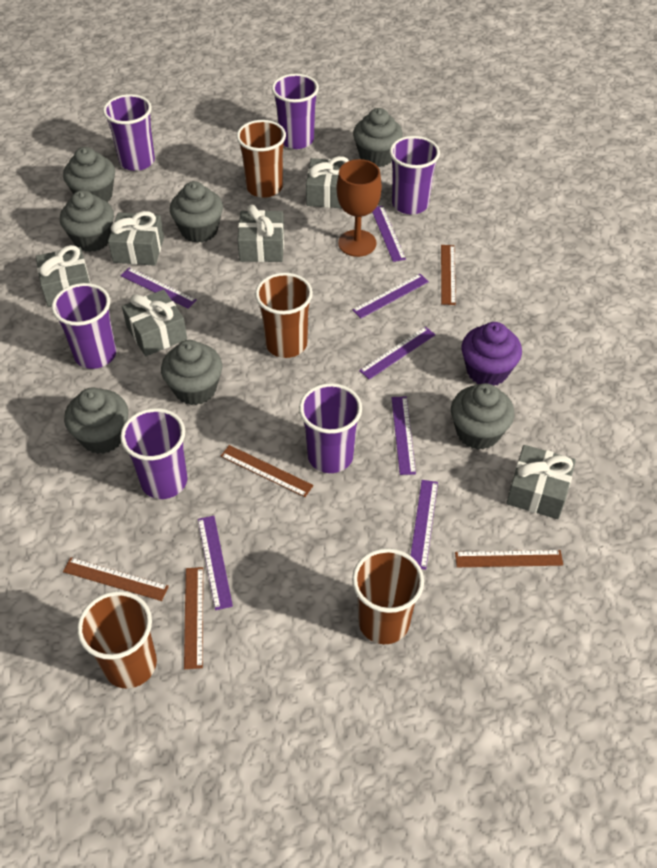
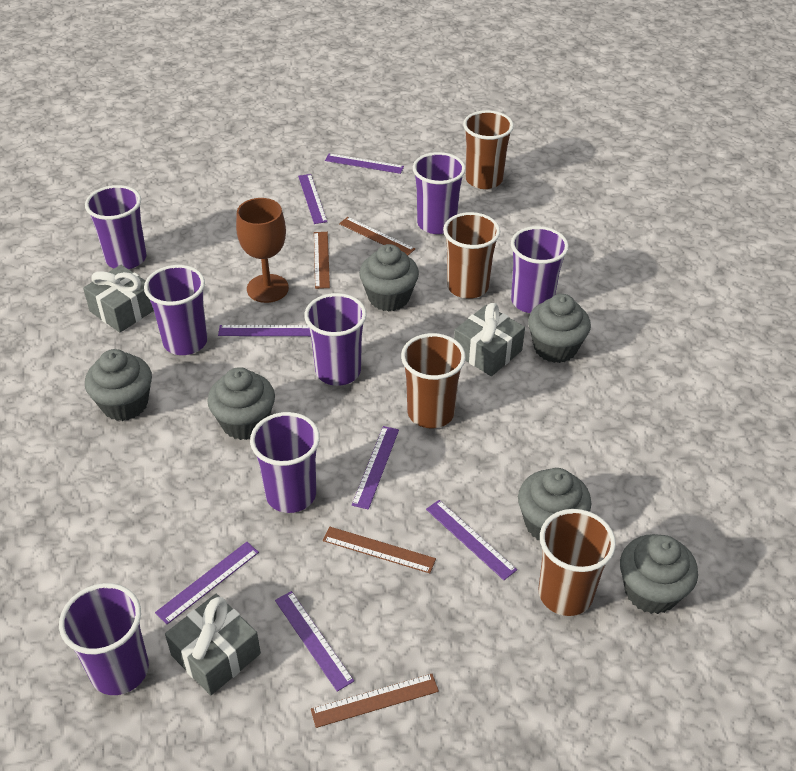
brown ruler: 5 -> 4
grey cupcake: 7 -> 6
grey gift: 6 -> 3
purple cup: 6 -> 7
purple cupcake: 1 -> 0

